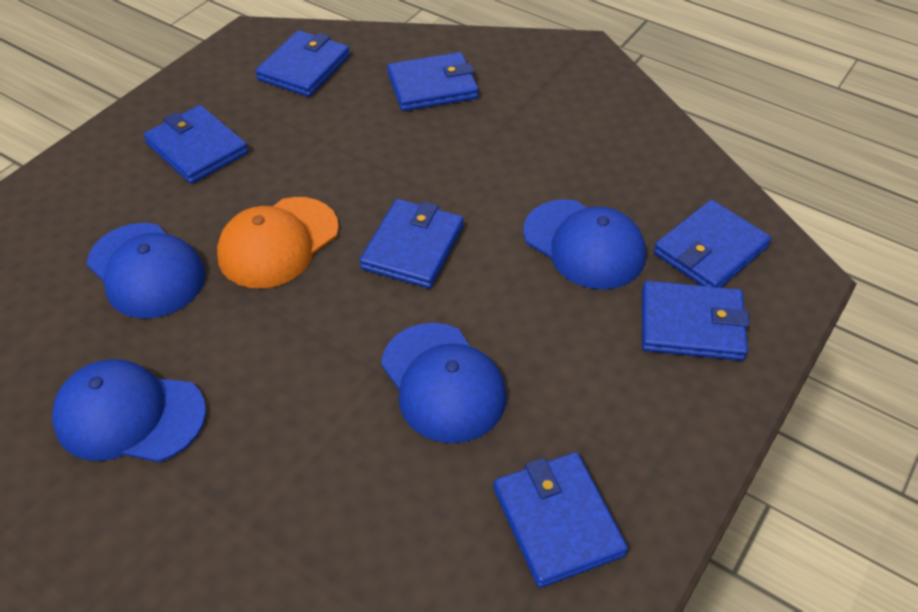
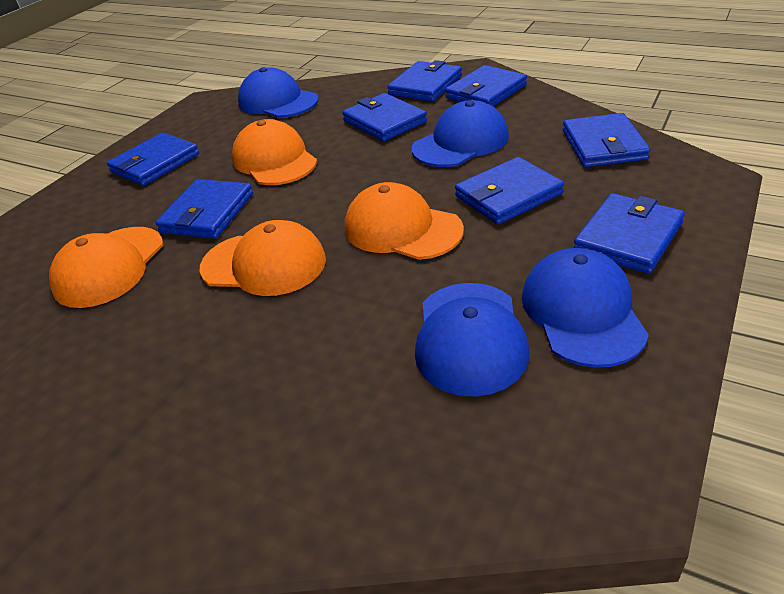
blue wallet: 7 -> 8
orange cap: 1 -> 4

